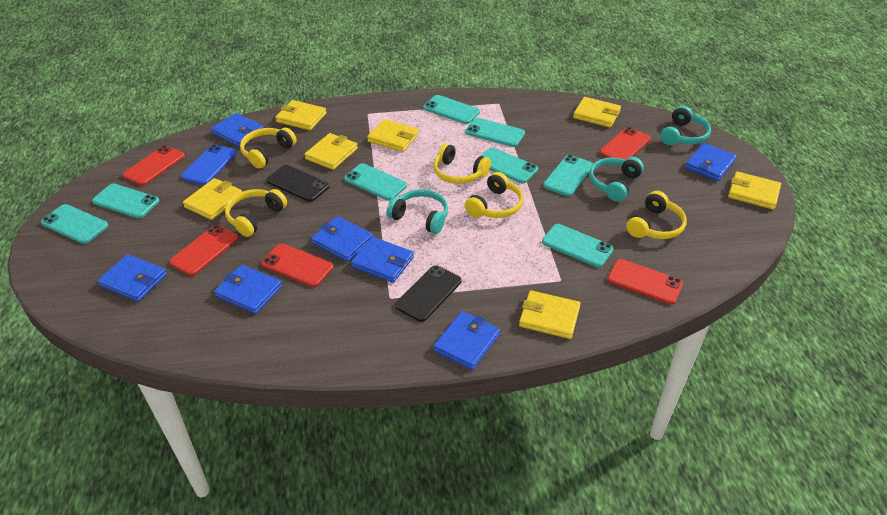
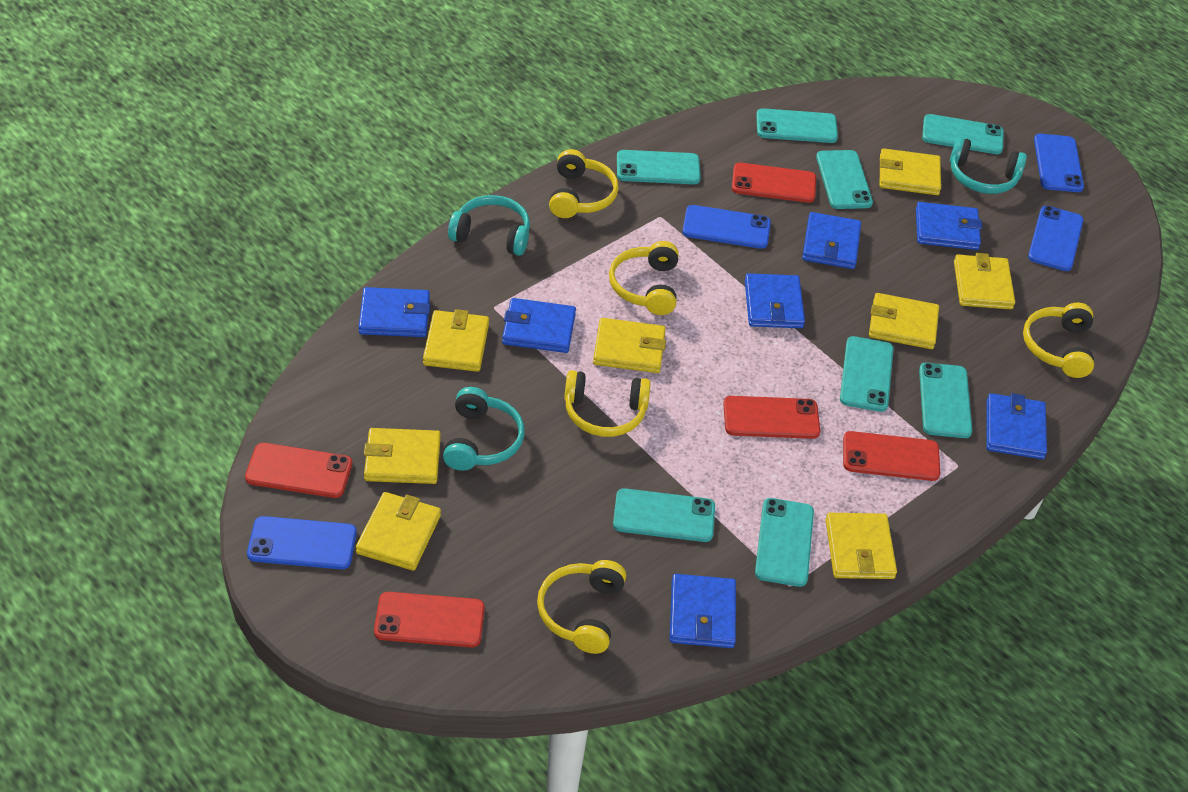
black phone: 2 -> 0
blue phone: 1 -> 4
yellow wallet: 7 -> 8

